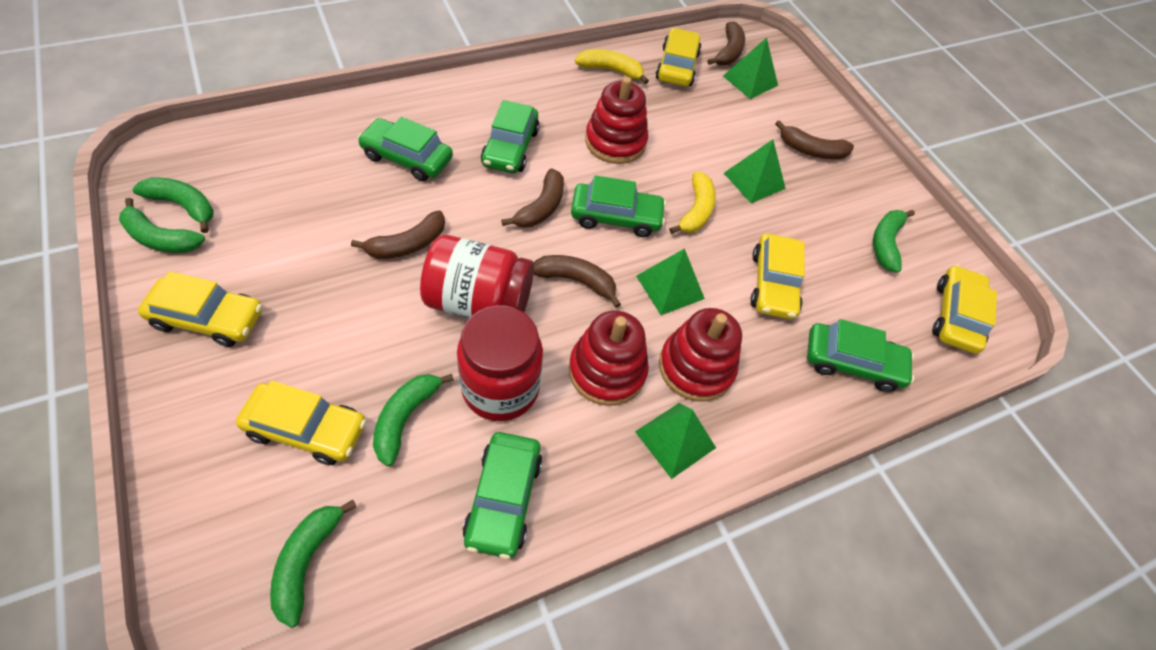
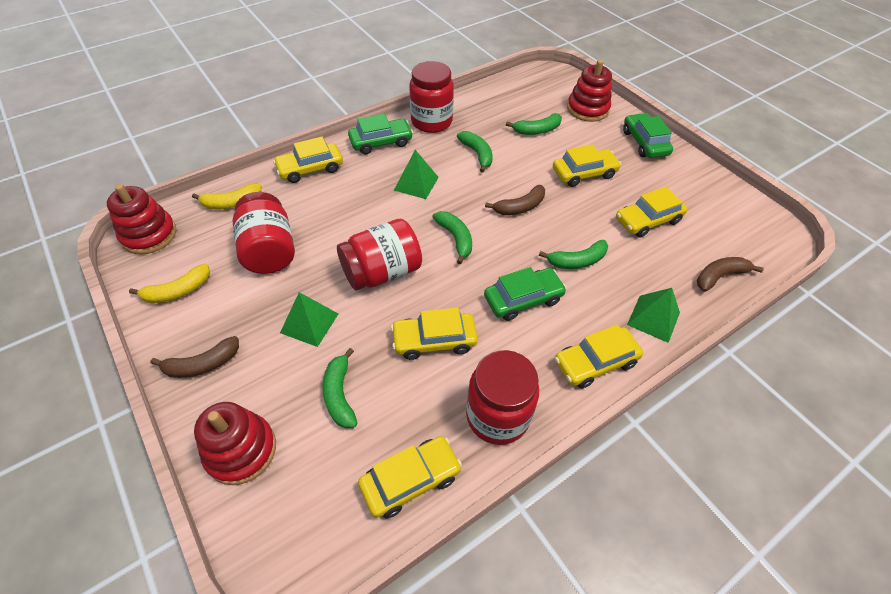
brown banana: 5 -> 3
green car: 5 -> 3
green pyramid: 4 -> 3
red jar: 2 -> 4
yellow car: 5 -> 6

